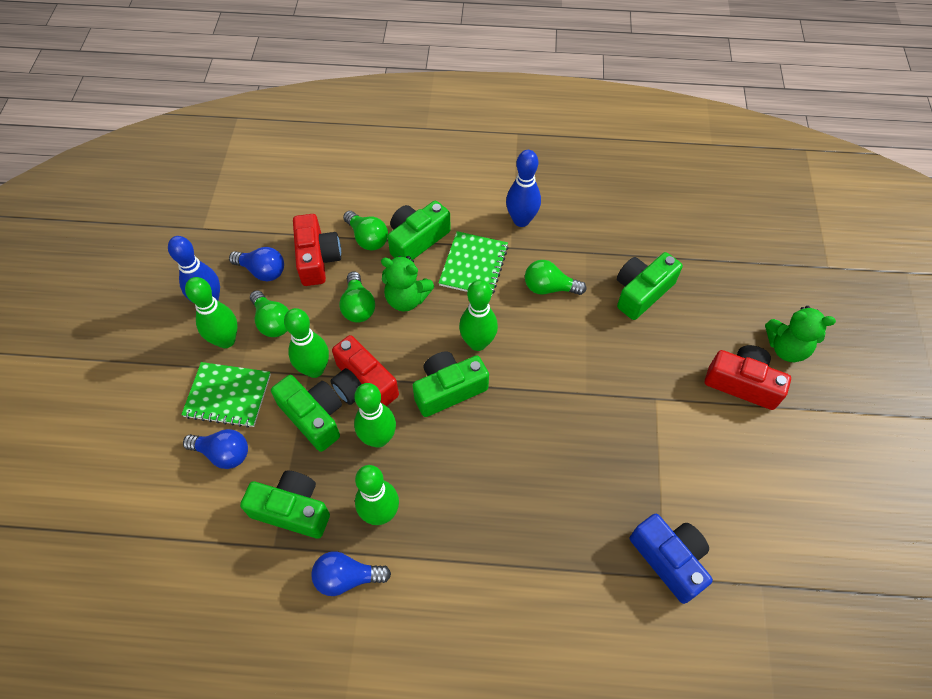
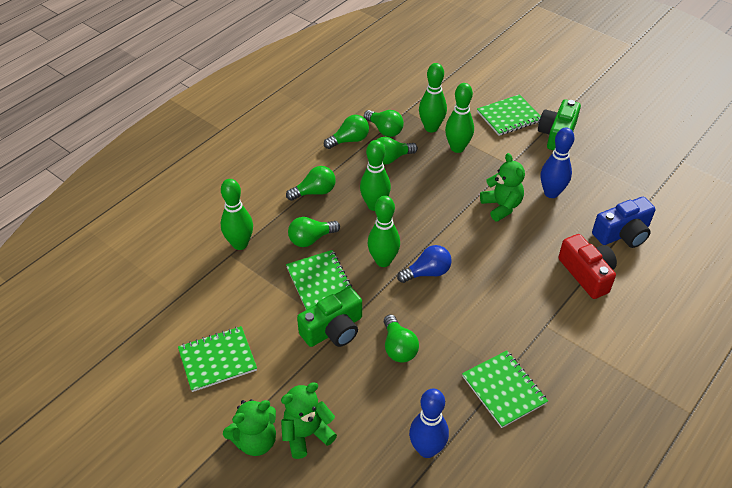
blue light bulb: 3 -> 1
green camera: 5 -> 2
green light bulb: 4 -> 6
green notebook: 2 -> 4
green teddy bear: 2 -> 3
red camera: 3 -> 1

